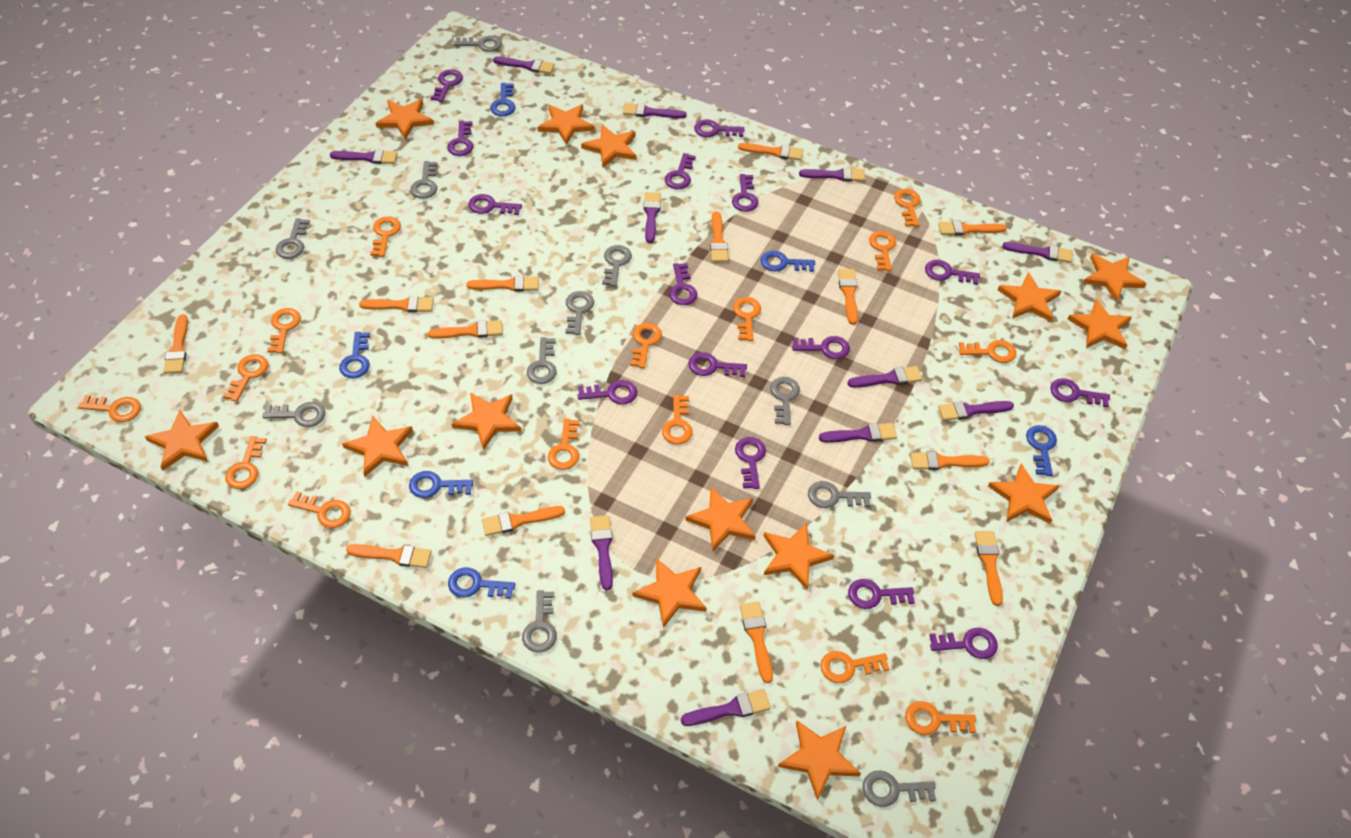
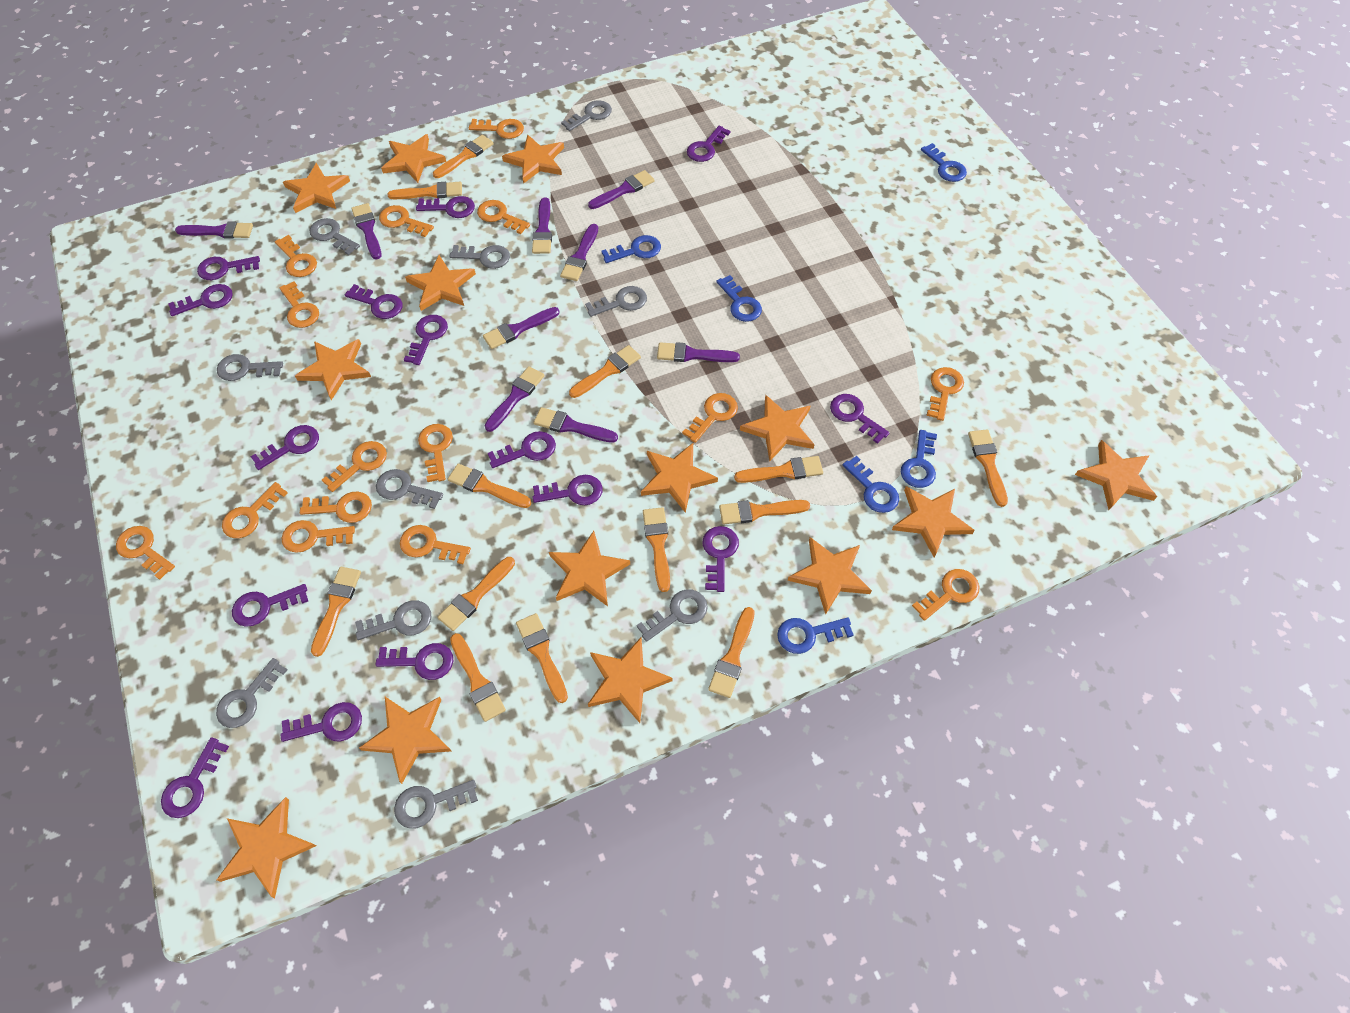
grey key: 11 -> 10
purple brush: 11 -> 9

